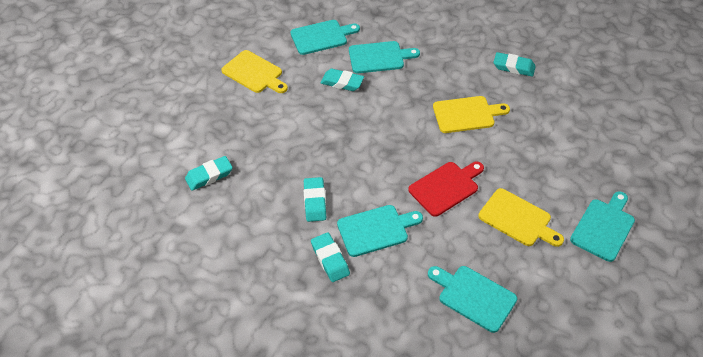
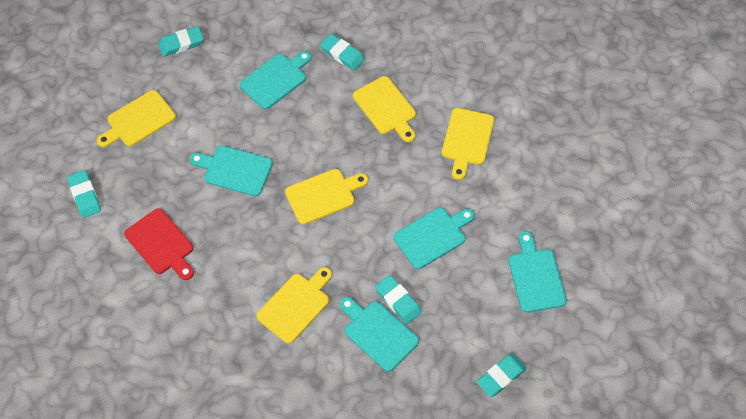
yellow cutting board: 3 -> 5

